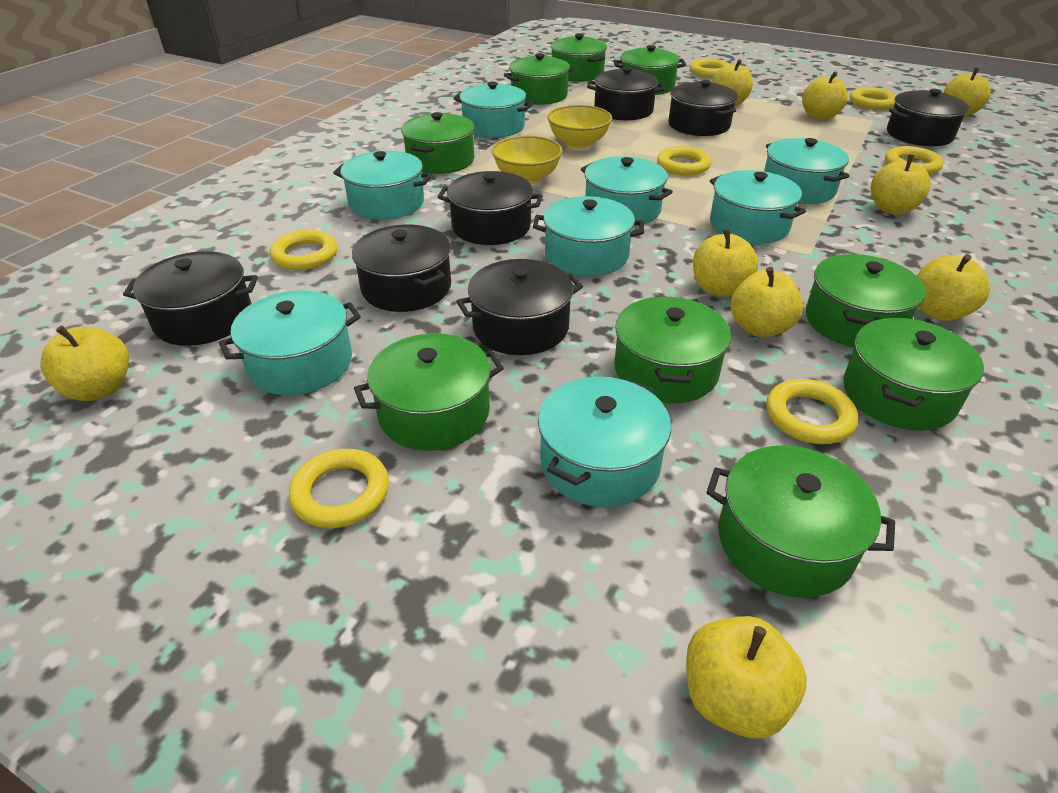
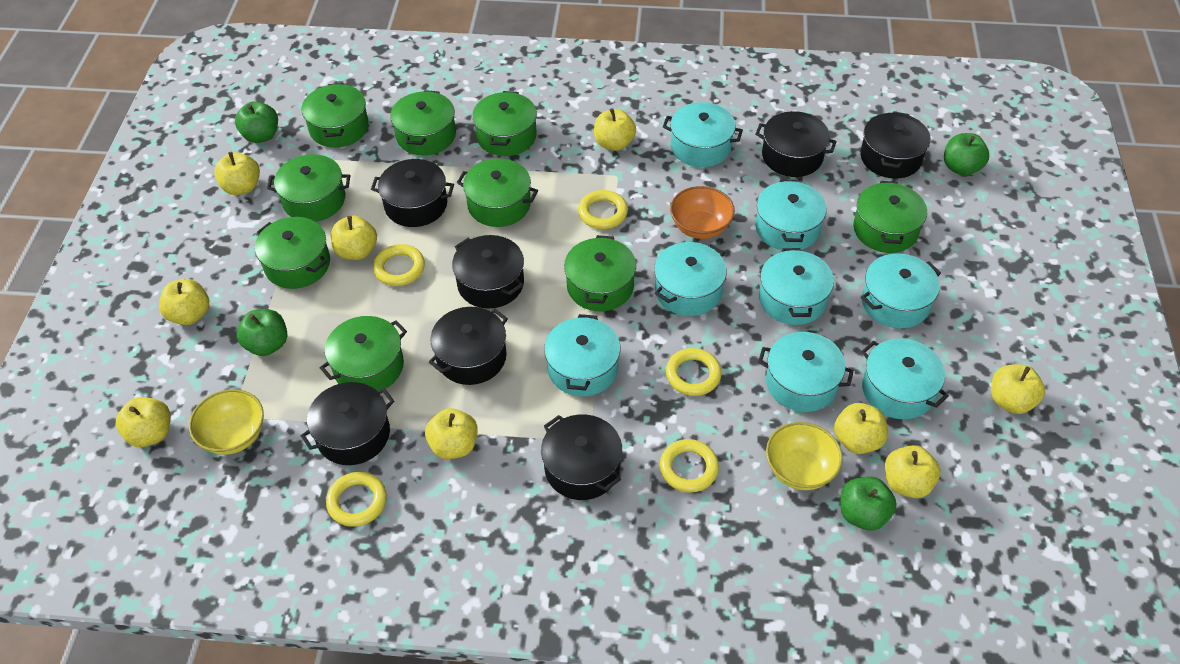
green apple: 0 -> 4
orange bowl: 0 -> 1
yellow ring: 7 -> 5

